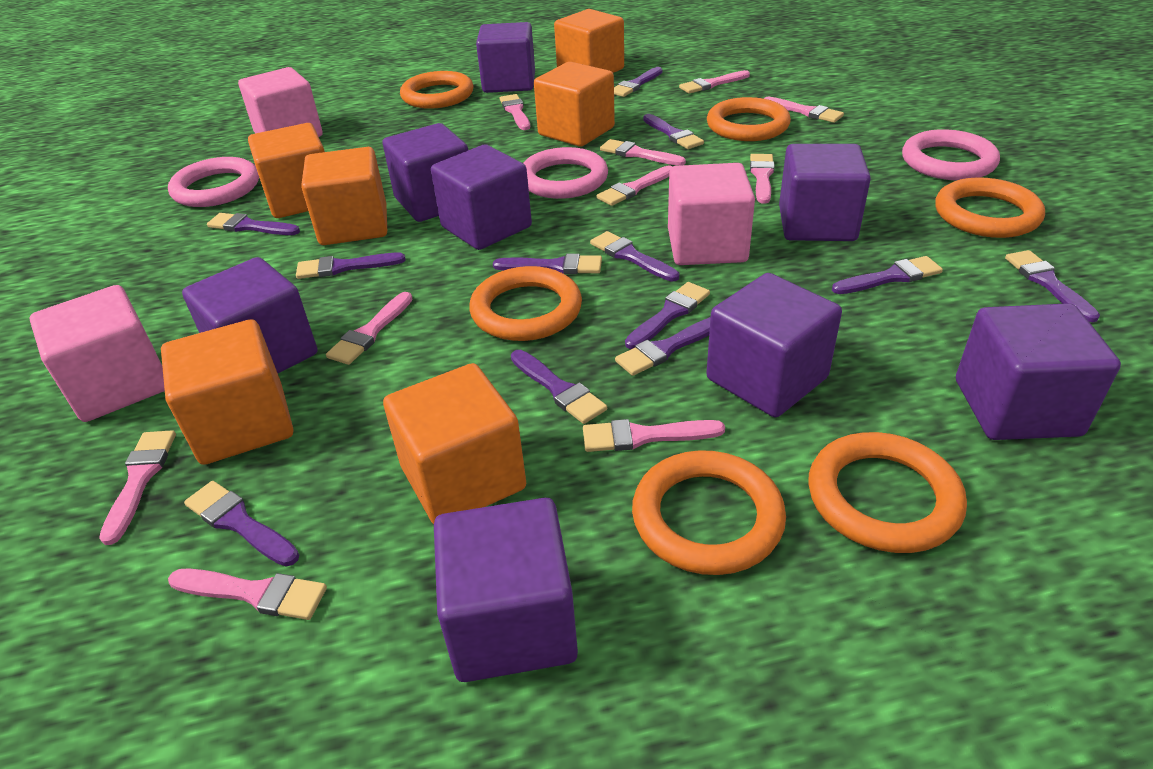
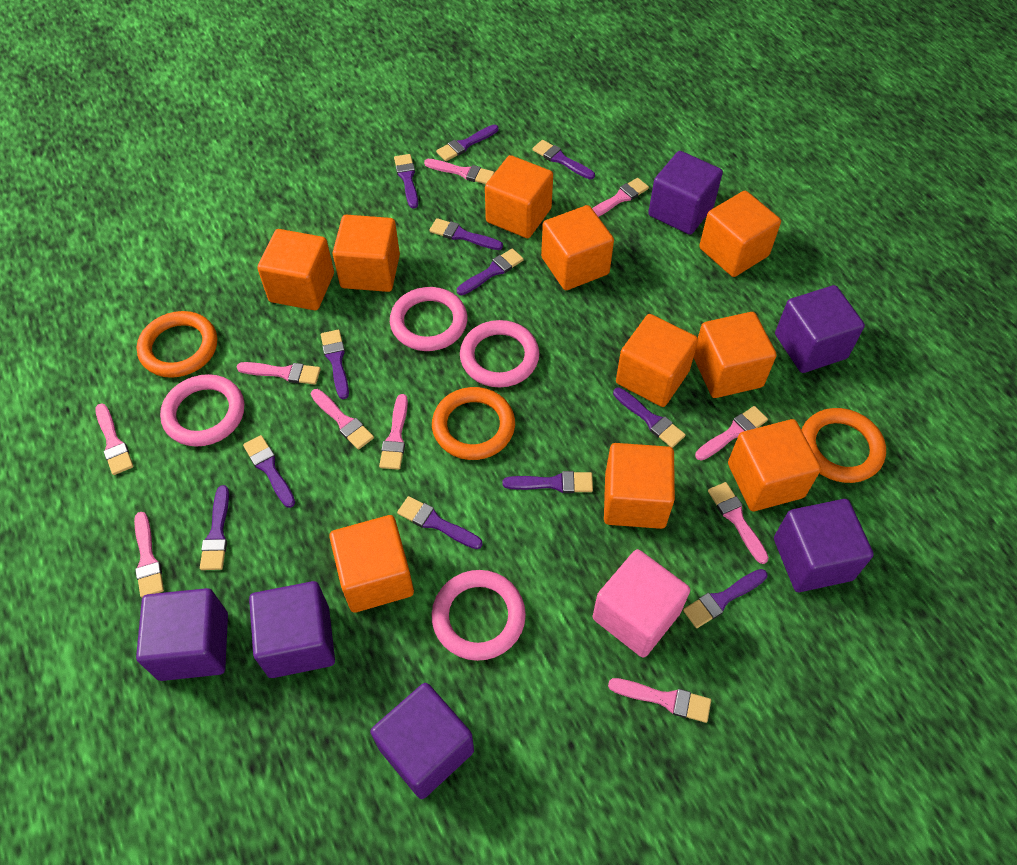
orange cube: 6 -> 10
orange ring: 6 -> 3
pink cube: 3 -> 1
pink ring: 3 -> 4
purple cube: 8 -> 6

